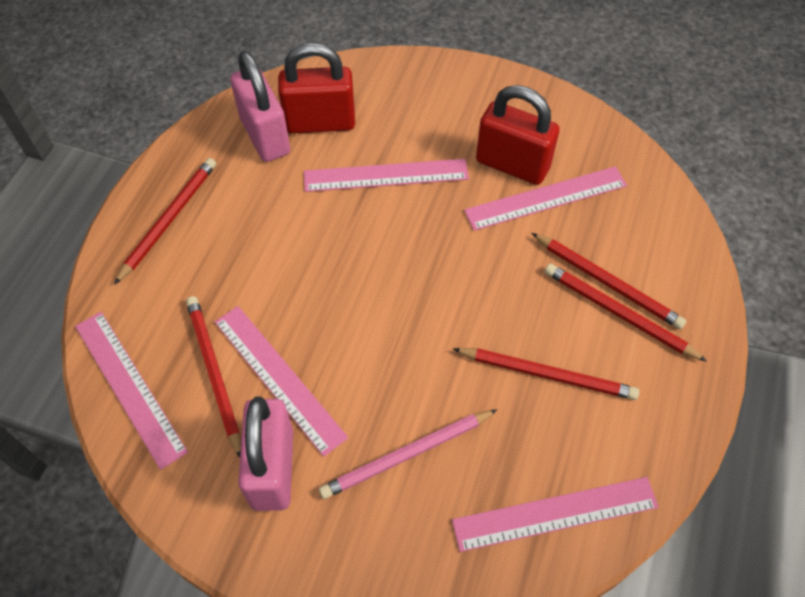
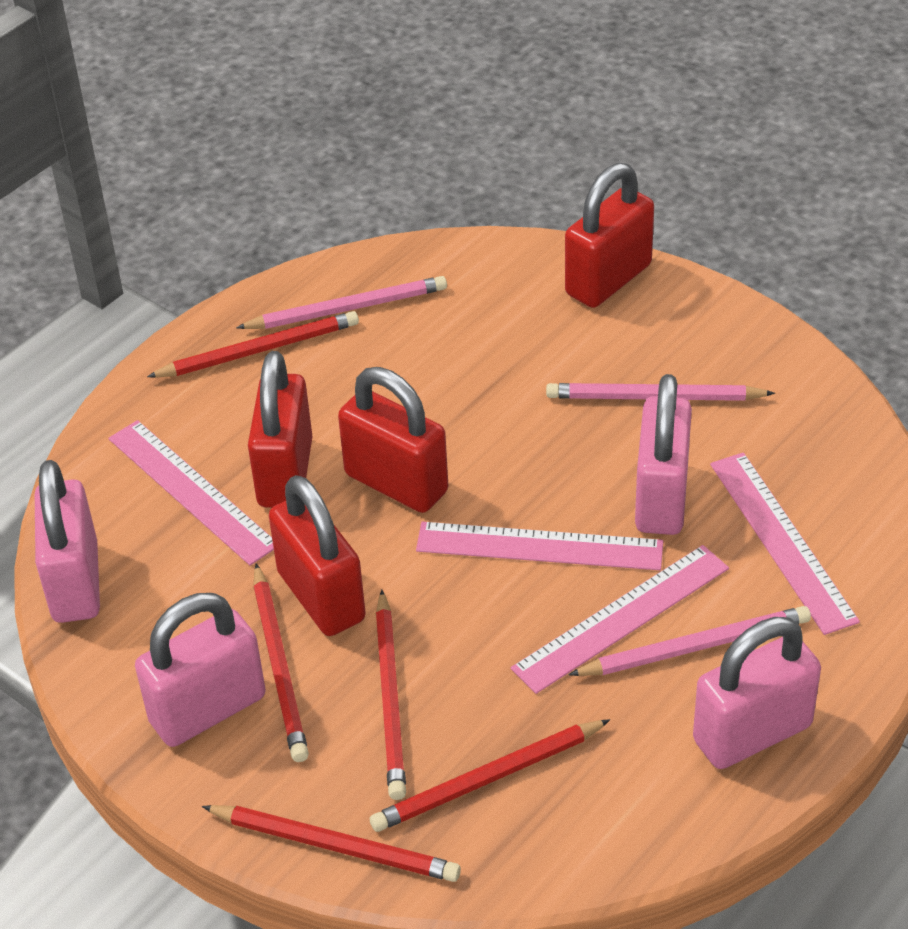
pink padlock: 2 -> 4
pink pencil: 1 -> 3
pink ruler: 5 -> 4
red padlock: 2 -> 4

